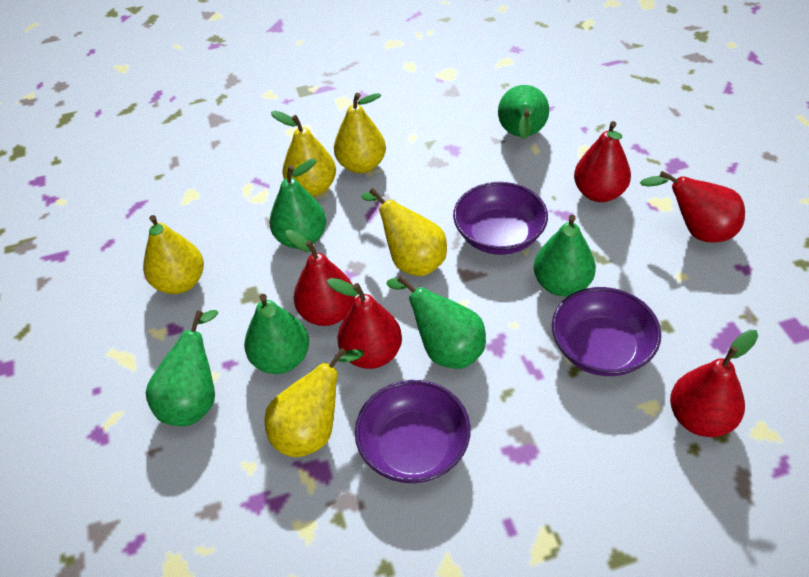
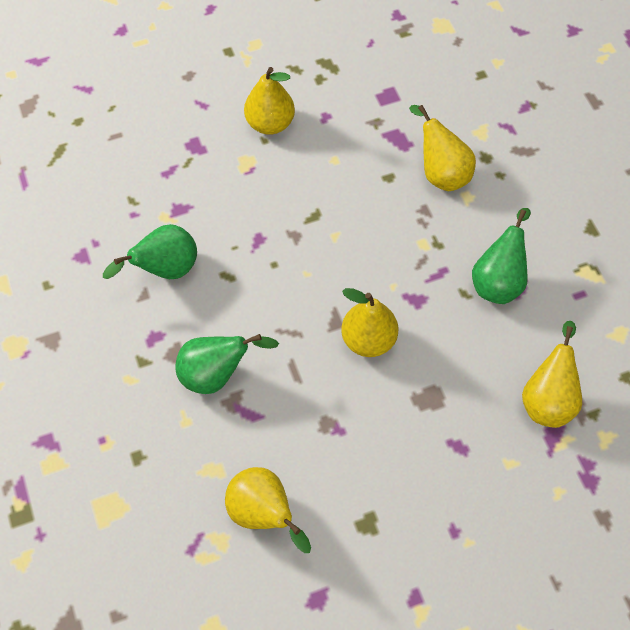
green pear: 6 -> 3
purple bowl: 3 -> 0
red pear: 5 -> 0

